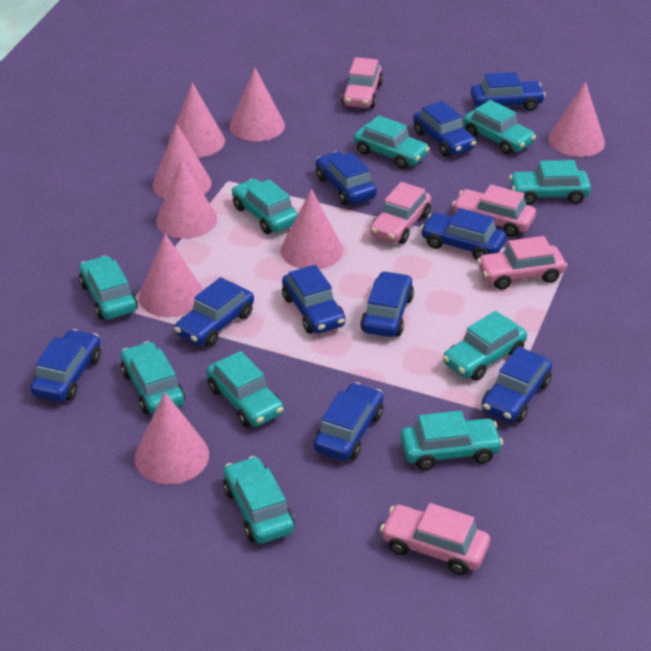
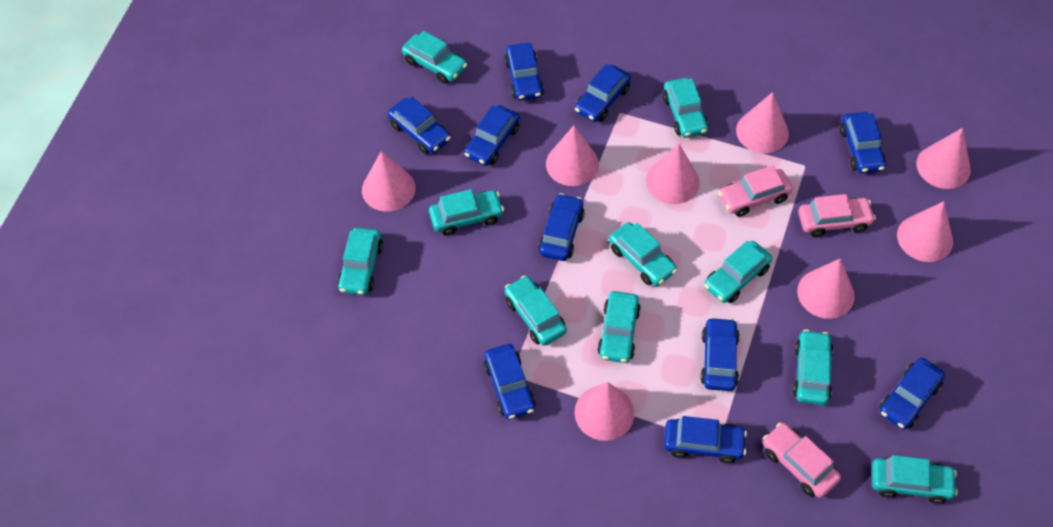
pink car: 5 -> 3

